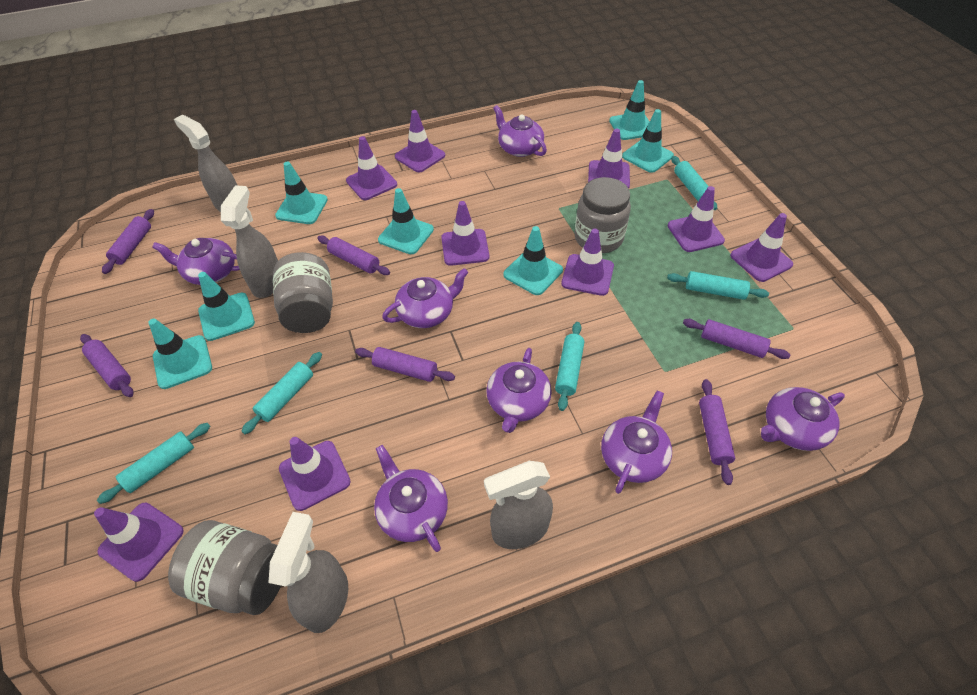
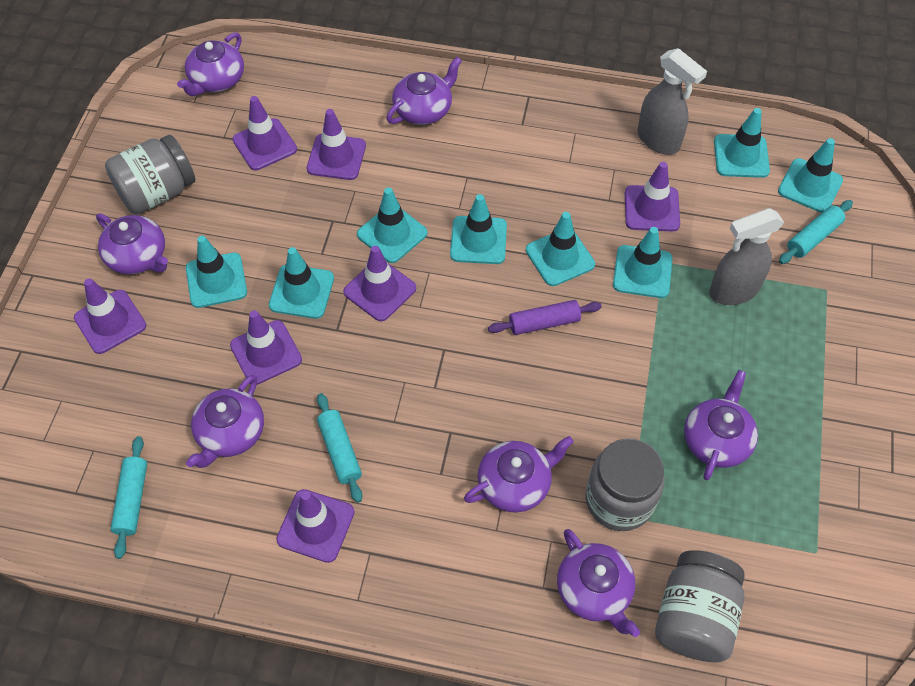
grey spray bottle: 4 -> 2
purple rolling pin: 6 -> 1
purple traffic cone: 9 -> 7
turquoise rolling pin: 5 -> 3
turquoise traffic cone: 7 -> 8

